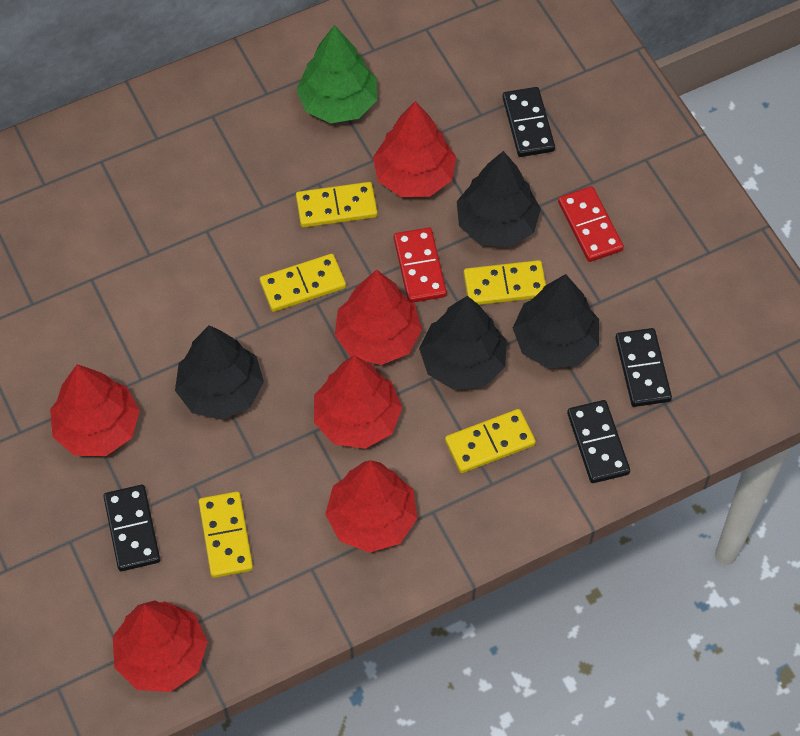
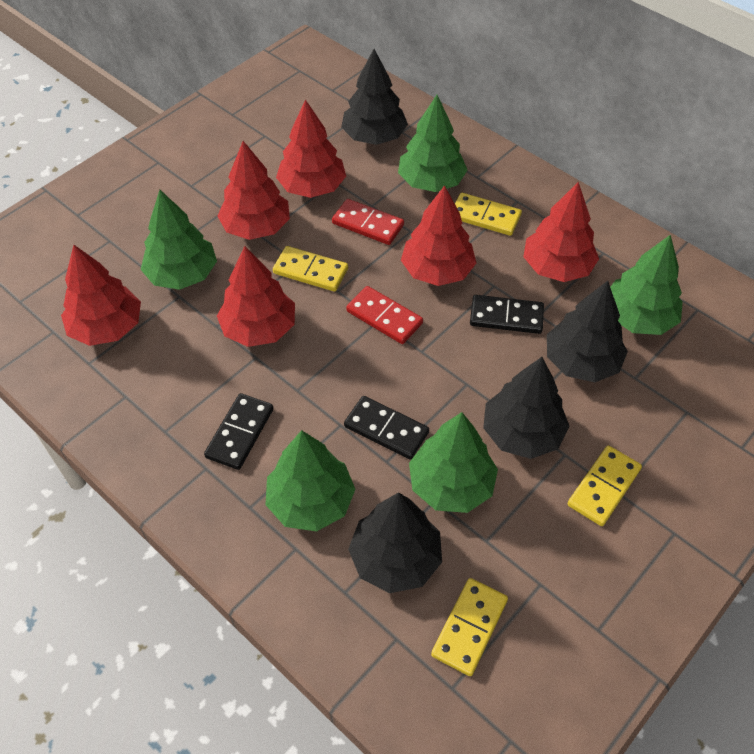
black domino: 4 -> 3
green tree: 1 -> 5
yellow domino: 5 -> 4

